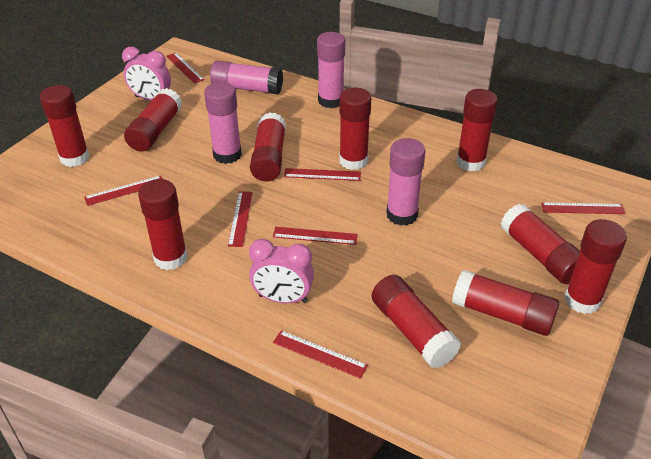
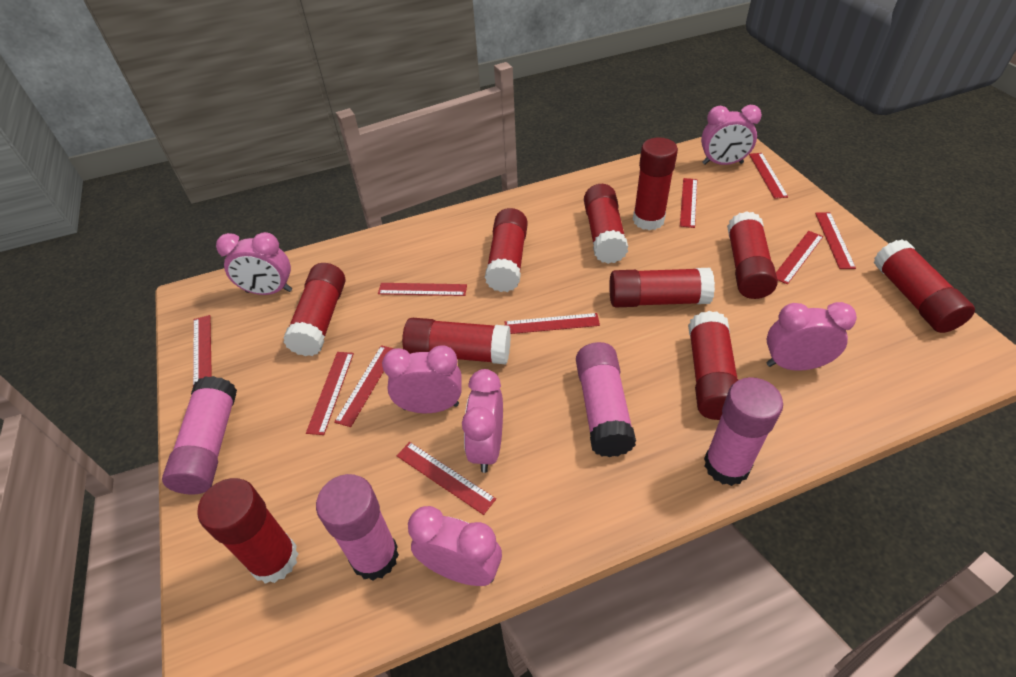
pink clock: 2 -> 6
red ruler: 7 -> 10

